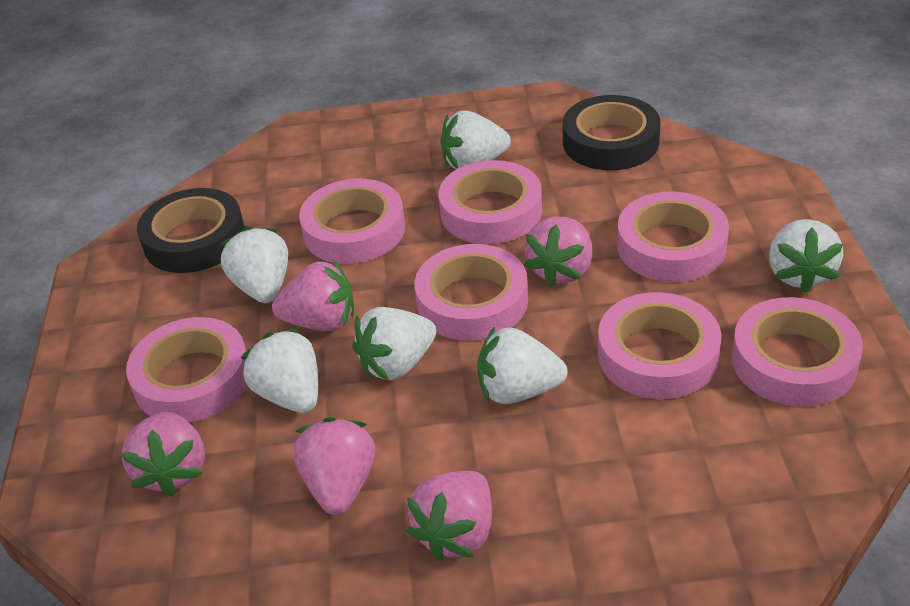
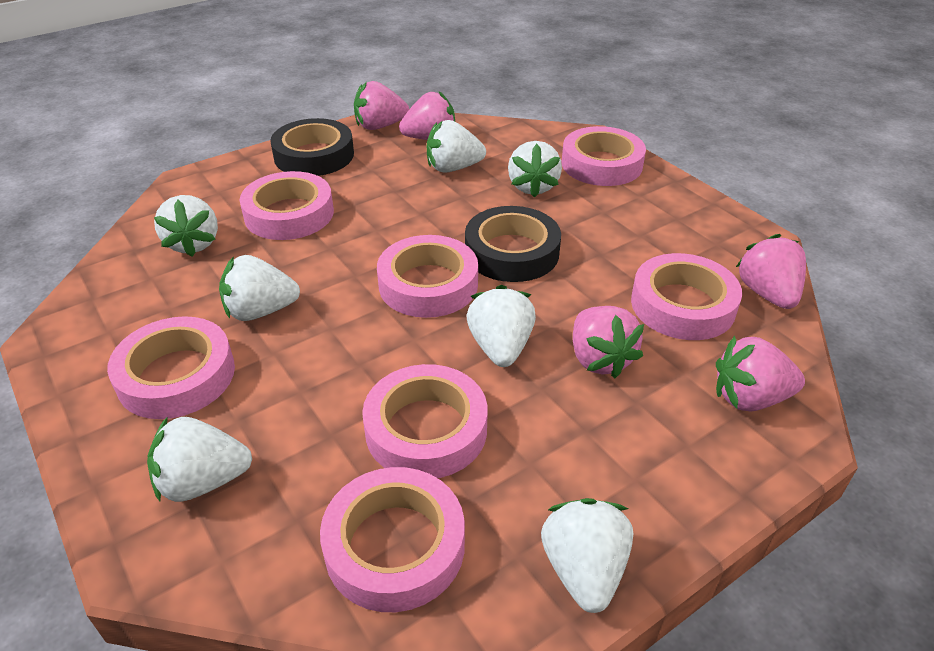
white strawberry: 6 -> 7

